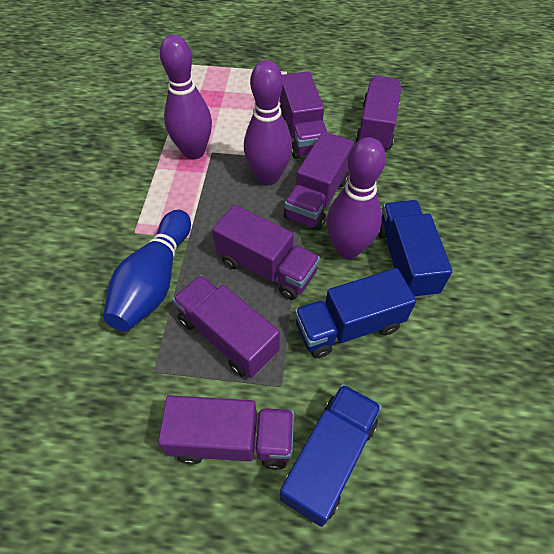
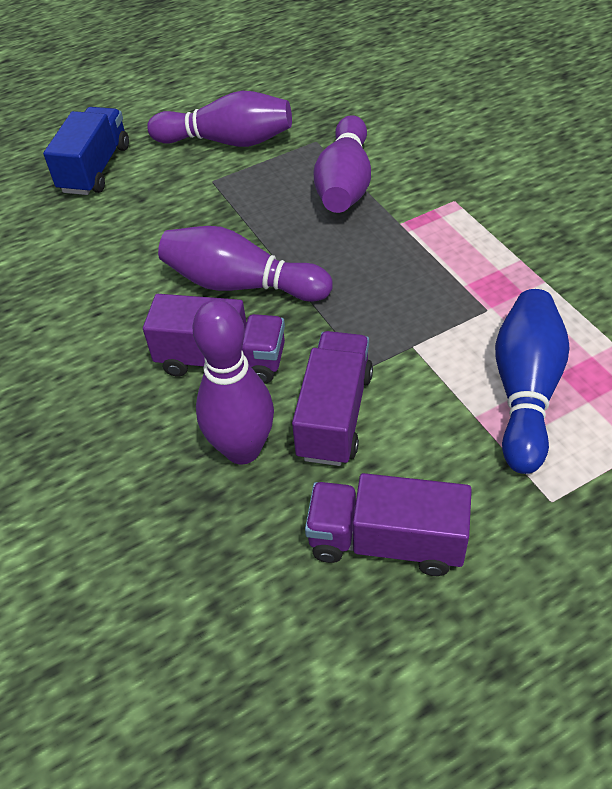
blue truck: 3 -> 1
purple bowling pin: 3 -> 4
purple truck: 6 -> 3

